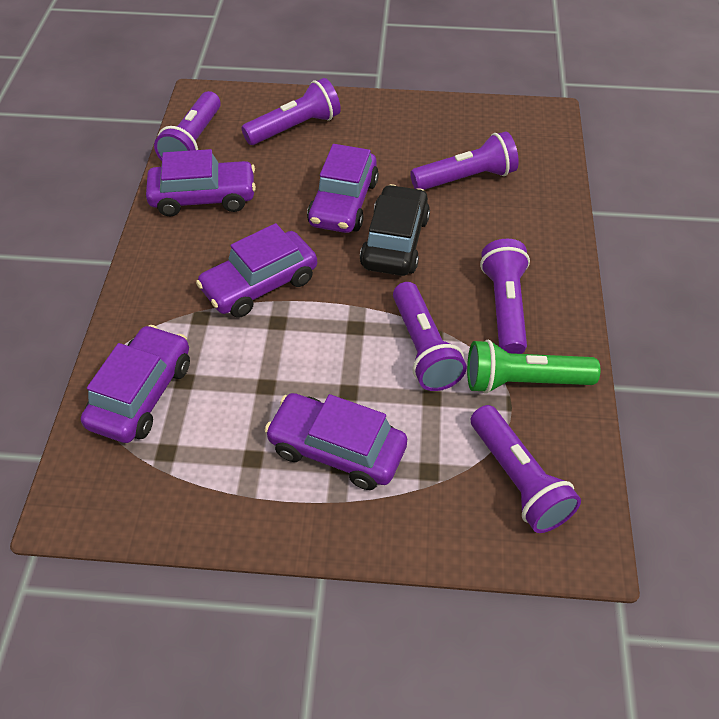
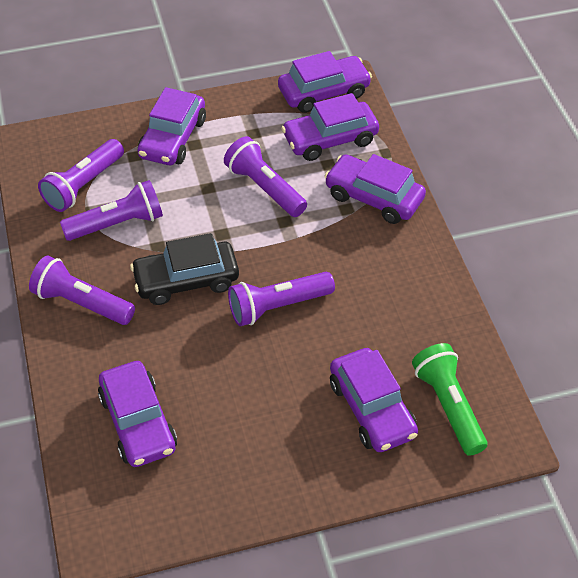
purple car: 5 -> 6
purple flashlight: 6 -> 5

